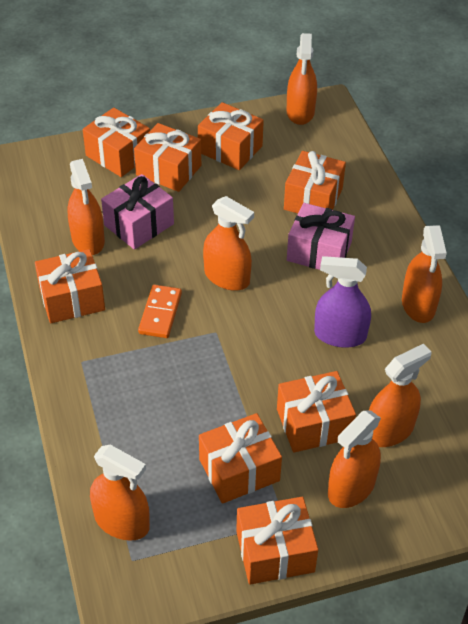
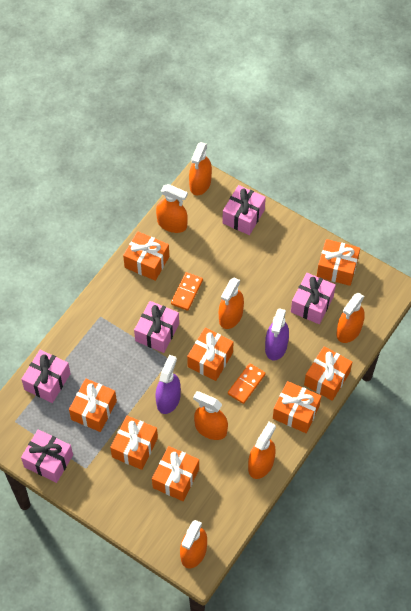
orange domino: 1 -> 2
pink gift: 2 -> 5
purple spray bottle: 1 -> 2

